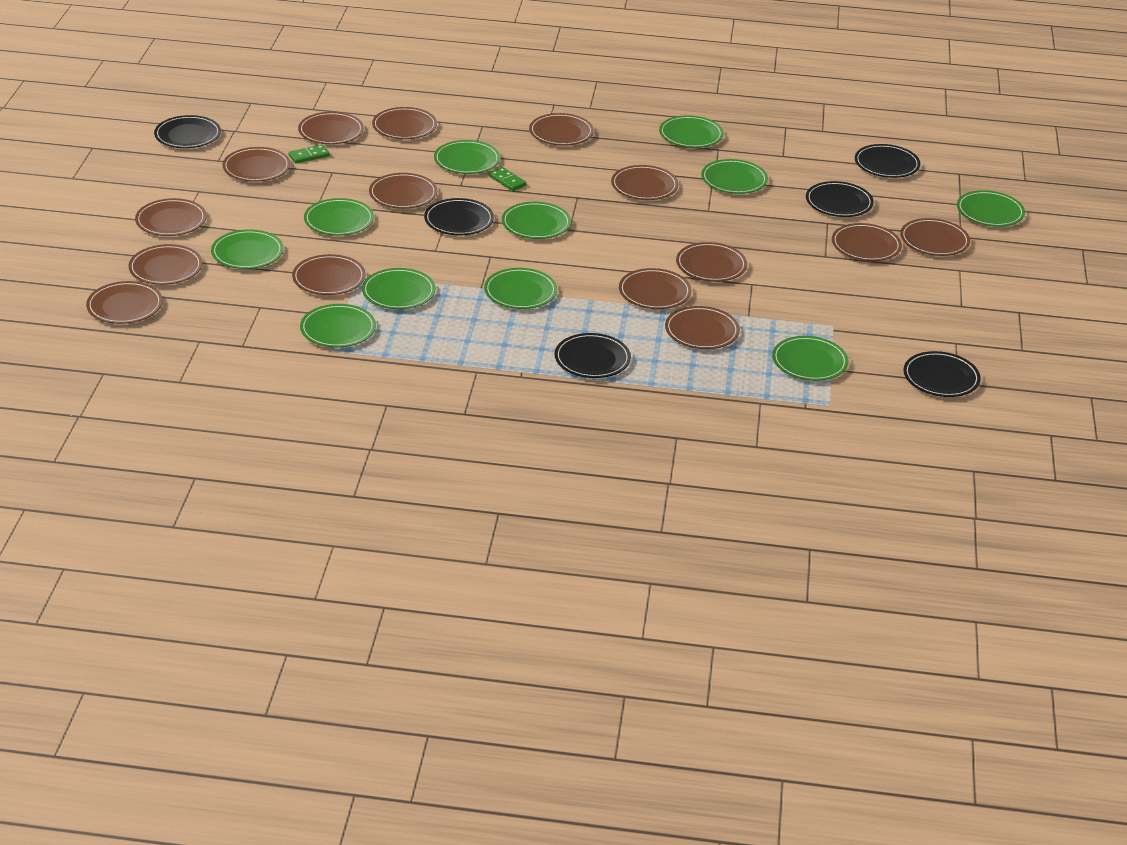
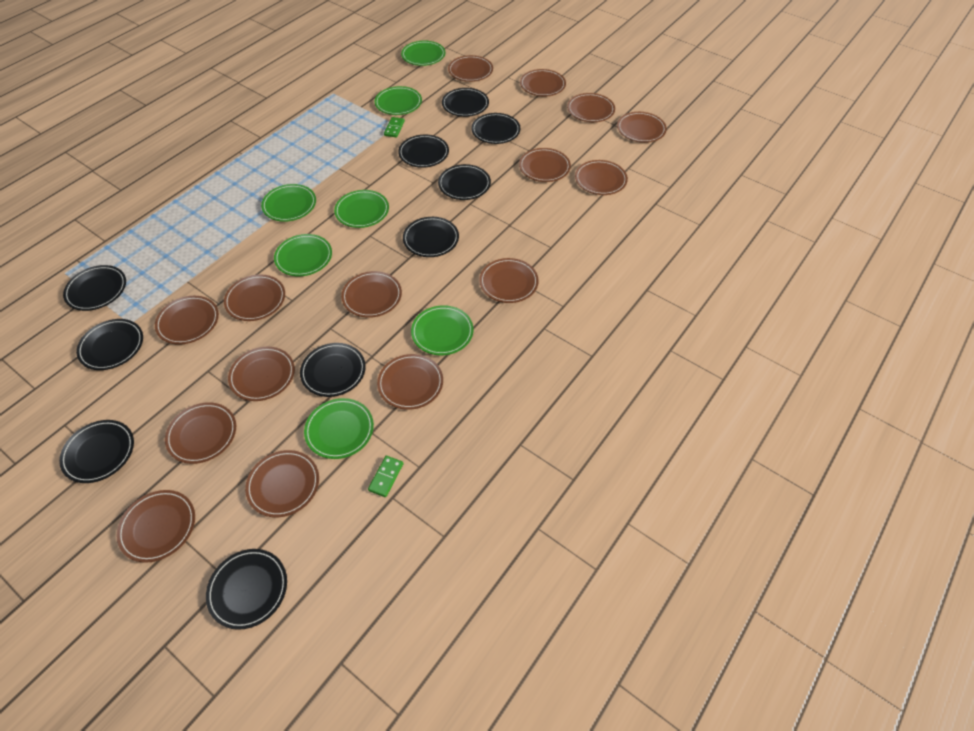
black plate: 6 -> 10
green plate: 11 -> 7

